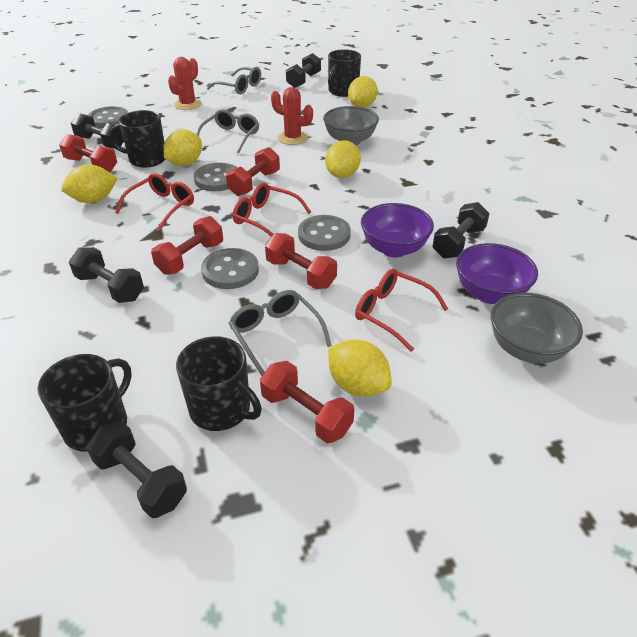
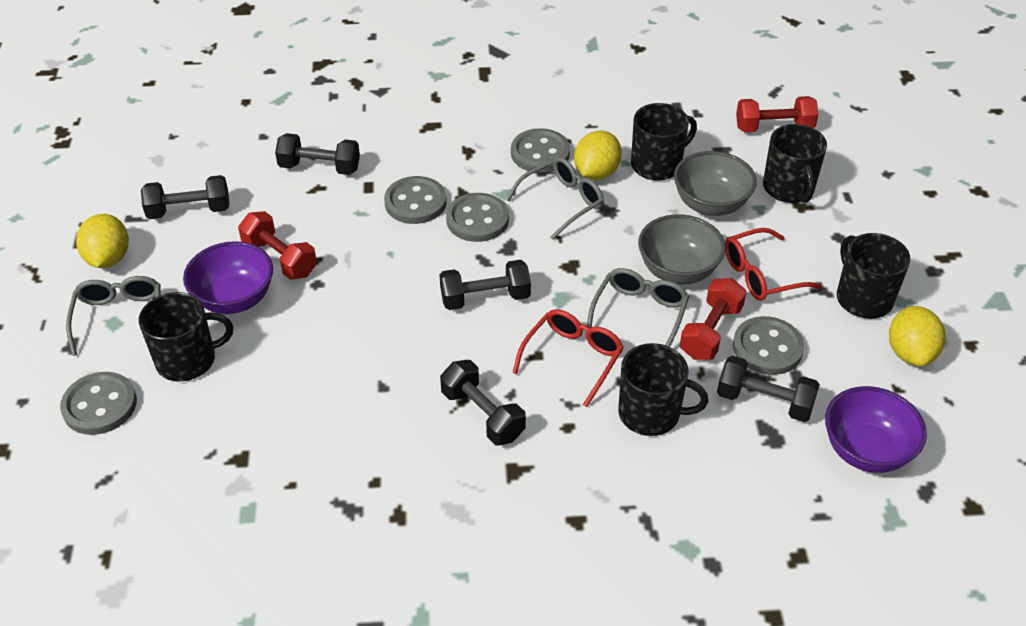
black mug: 4 -> 5
grey button: 4 -> 5
red cactus: 2 -> 0
red dumbbell: 5 -> 3
red glasses: 3 -> 2
yellow lemon: 5 -> 3

